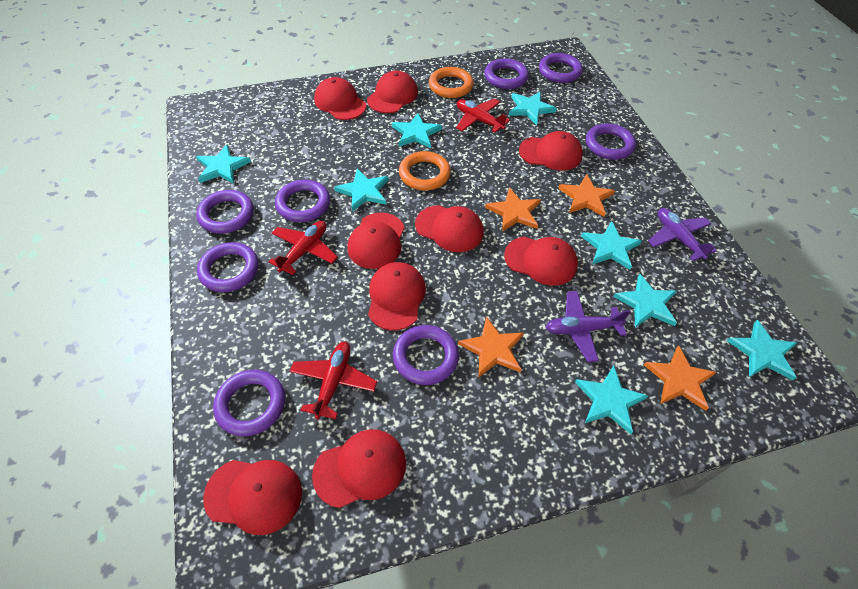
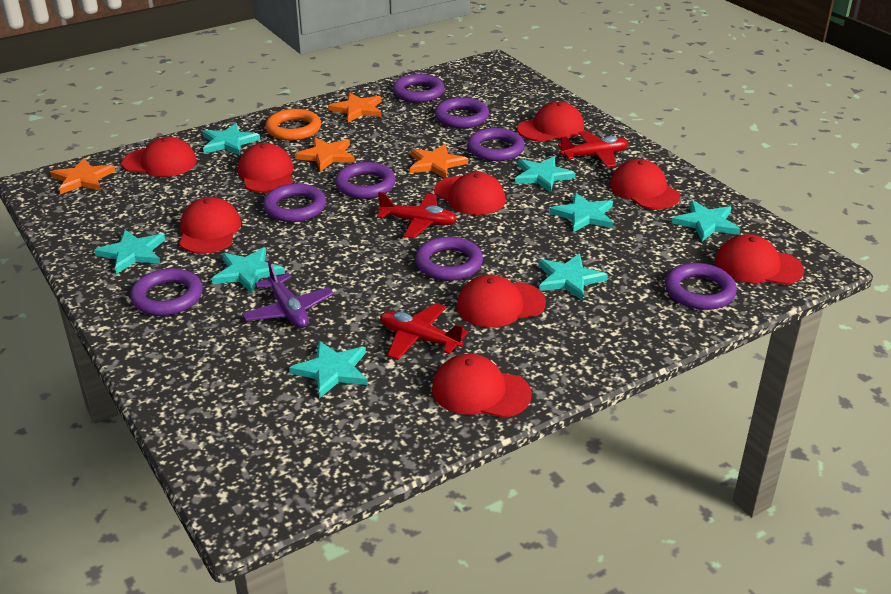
orange ring: 2 -> 1
purple plane: 2 -> 1

